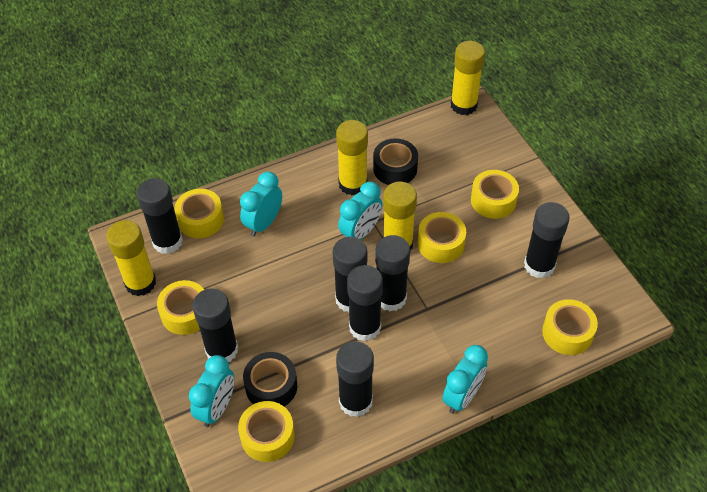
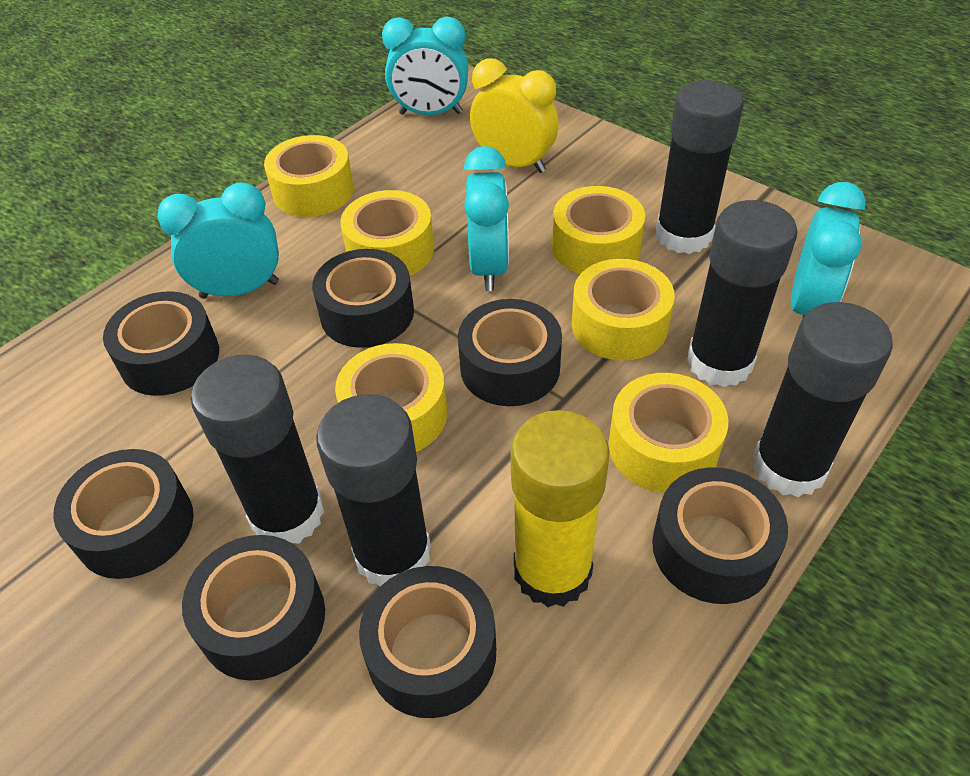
black glue stick: 7 -> 5
black tape: 2 -> 7
yellow clock: 0 -> 1
yellow glue stick: 4 -> 1

